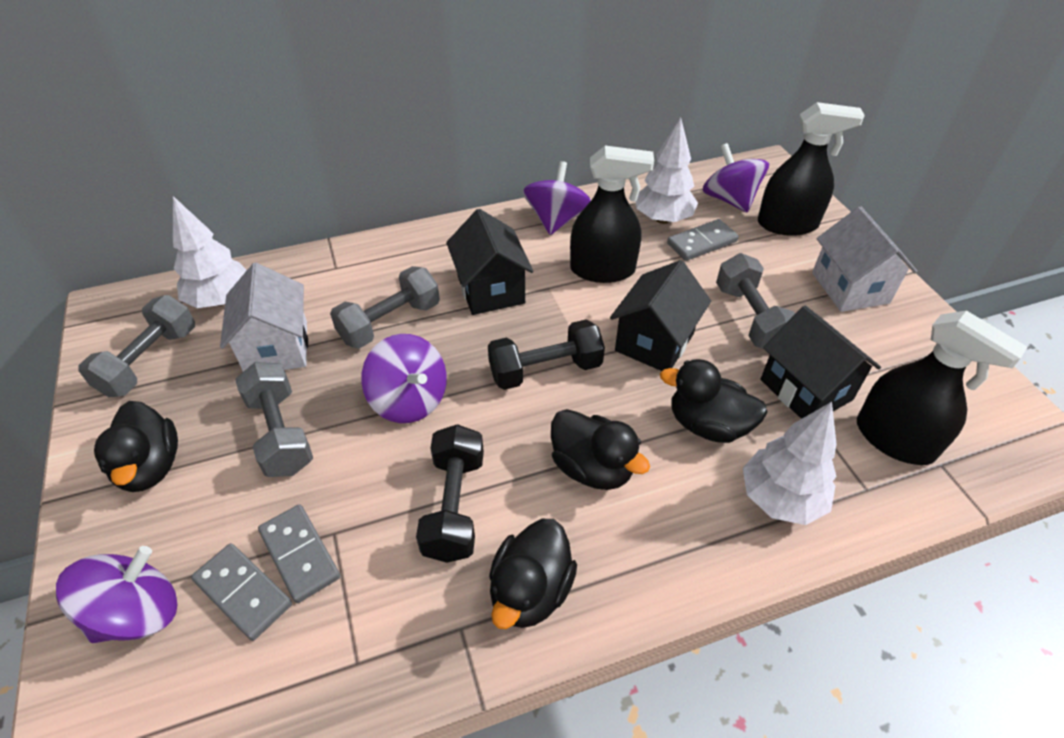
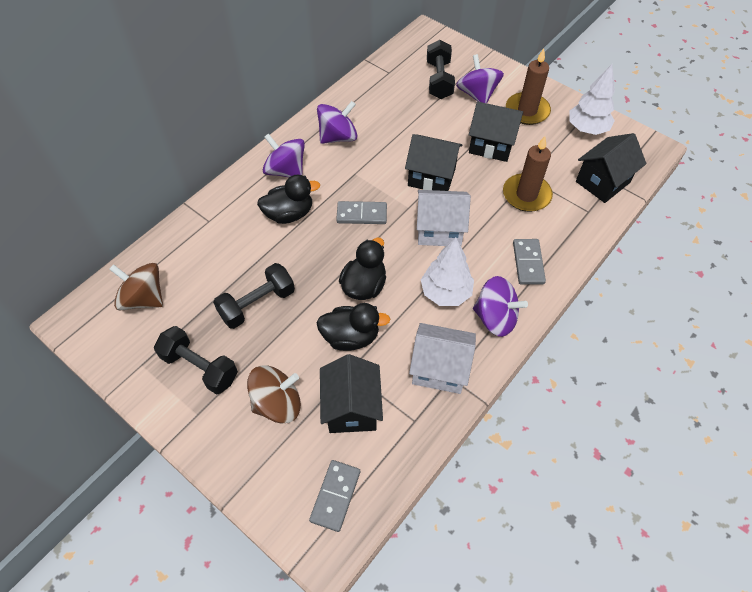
black duck: 4 -> 3
black dumbbell: 2 -> 3
black house: 3 -> 4
black spray bottle: 3 -> 0
brown candle: 0 -> 2
brown spinning top: 0 -> 2
grey dumbbell: 4 -> 0
white tree: 3 -> 2

